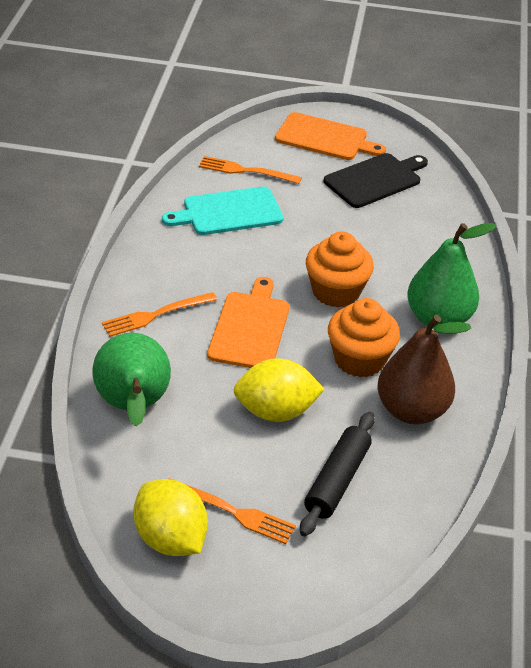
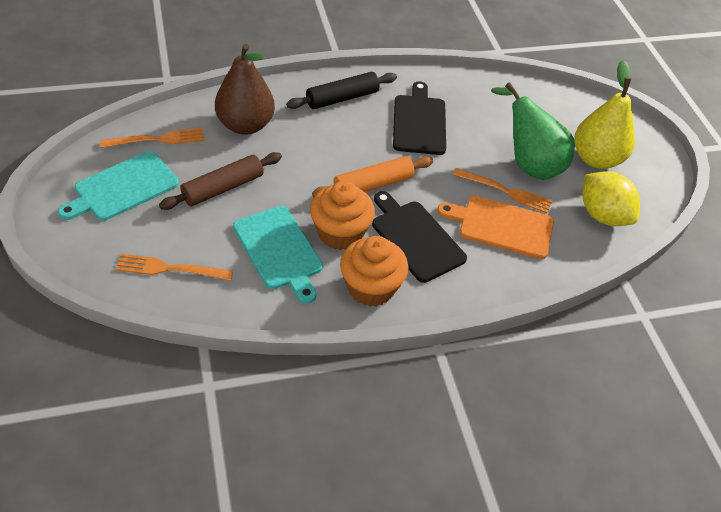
black cutting board: 1 -> 2
brown rolling pin: 0 -> 1
green pear: 2 -> 1
orange cutting board: 2 -> 1
orange rolling pin: 0 -> 1
turquoise cutting board: 1 -> 2
yellow lemon: 2 -> 1
yellow pear: 0 -> 1

